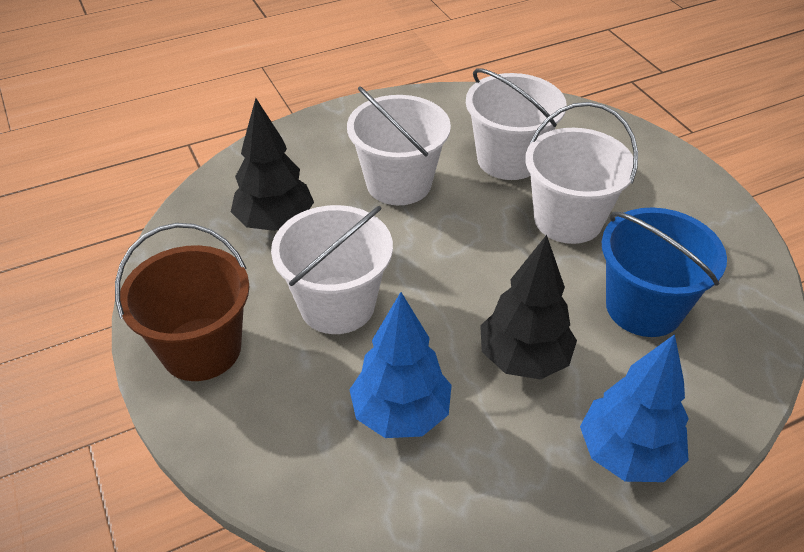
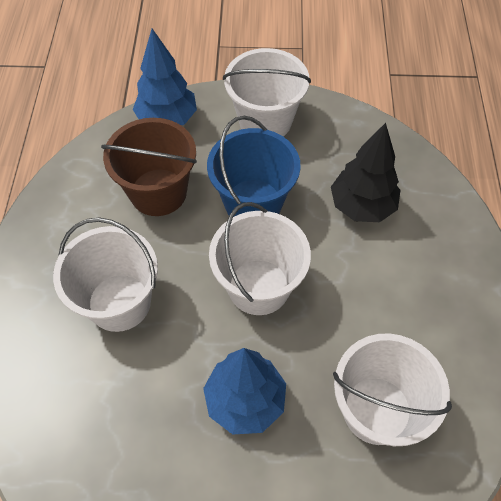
black tree: 2 -> 1

